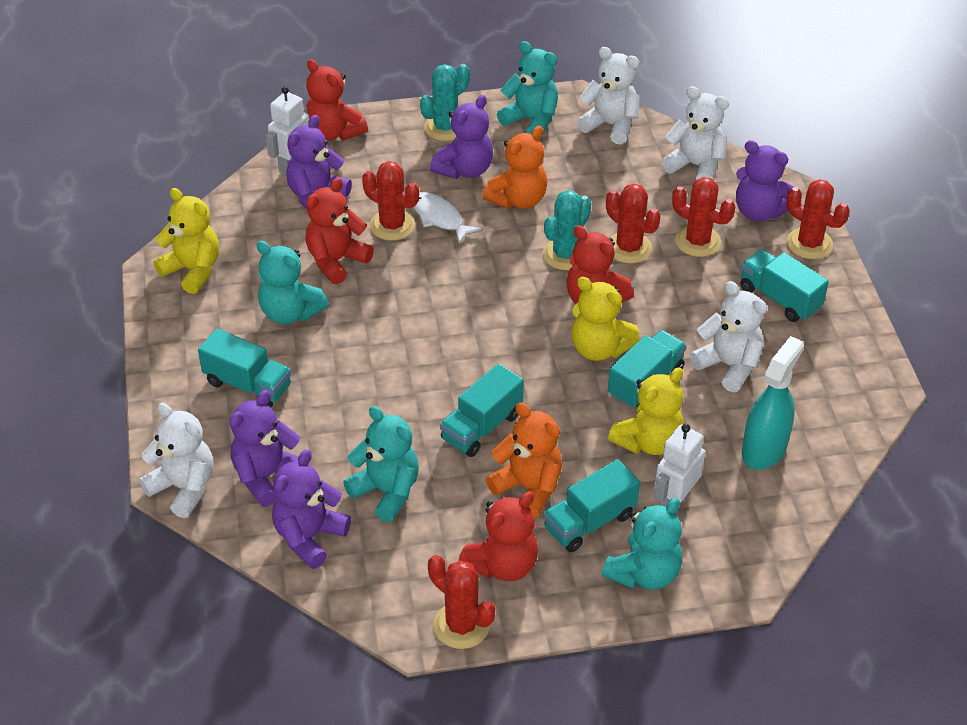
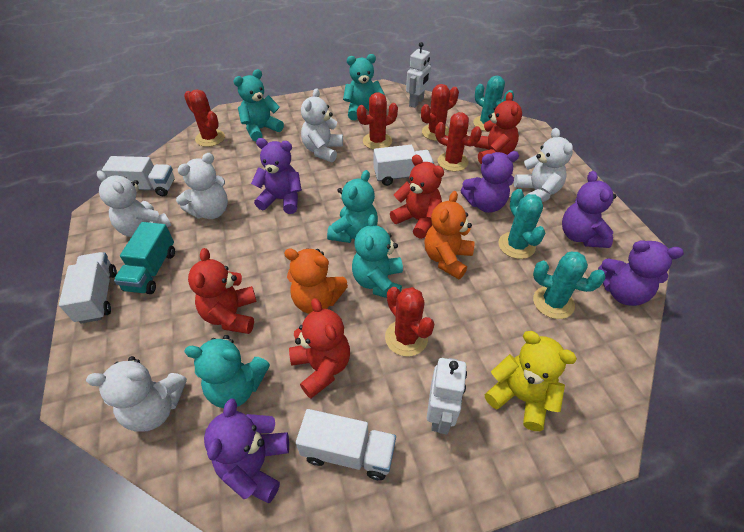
turquoise cactus: 2 -> 3
turquoise spray bottle: 1 -> 0
turquoise teddy bear: 4 -> 5
turquoise truck: 5 -> 1
white fish: 1 -> 0
white teddy bear: 4 -> 5
white truck: 0 -> 4
yellow teddy bear: 3 -> 1

